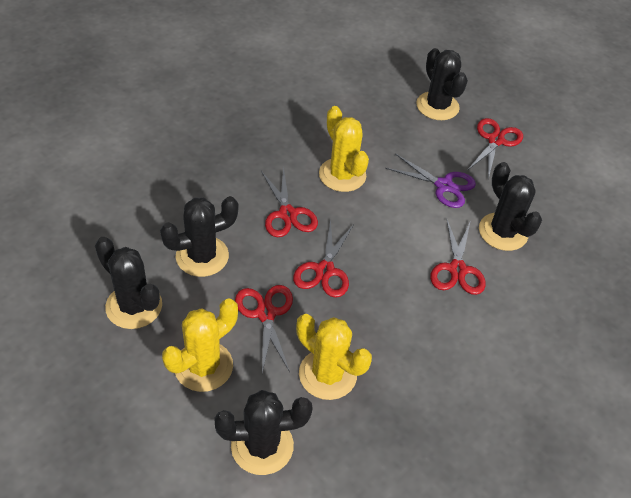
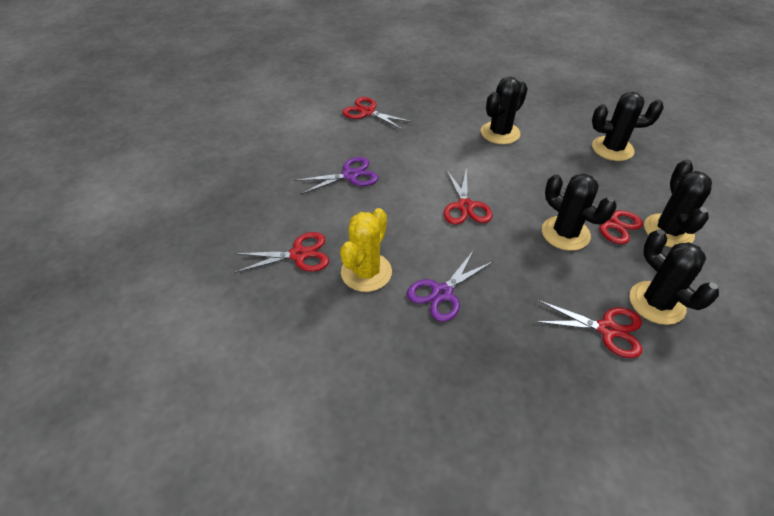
purple scissors: 1 -> 2
yellow cactus: 3 -> 1

